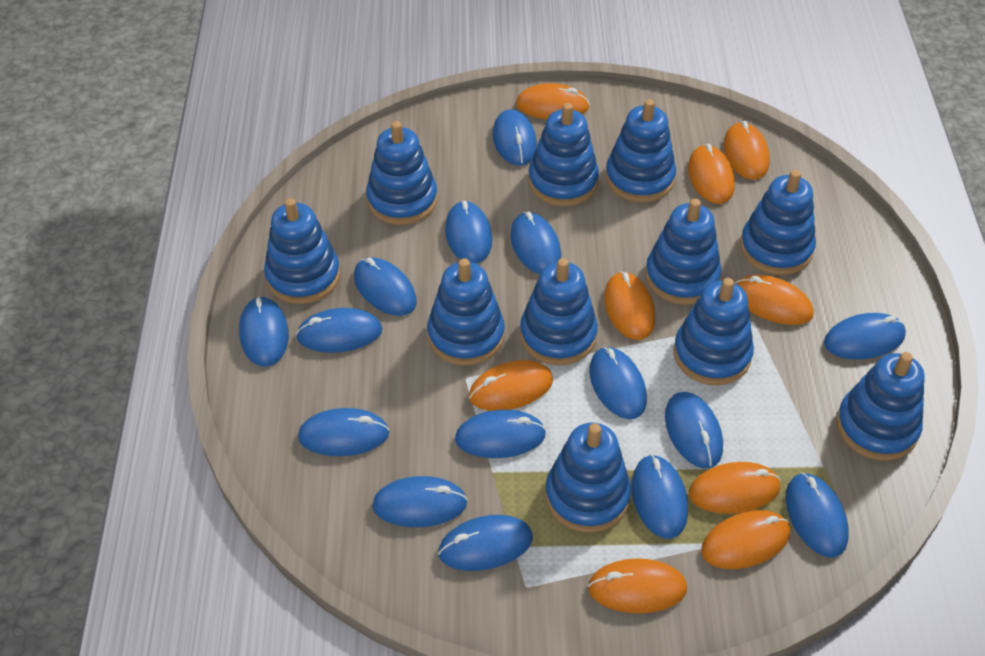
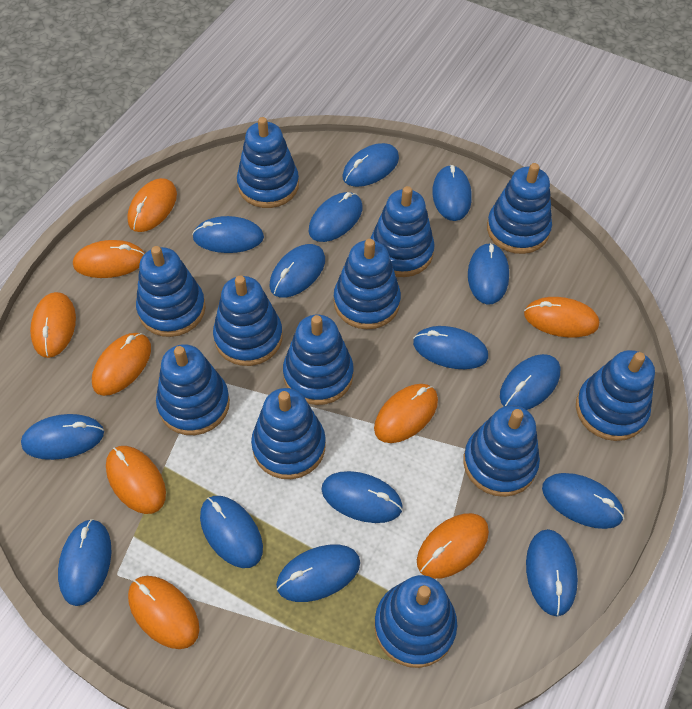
blue stacking toy: 11 -> 12

